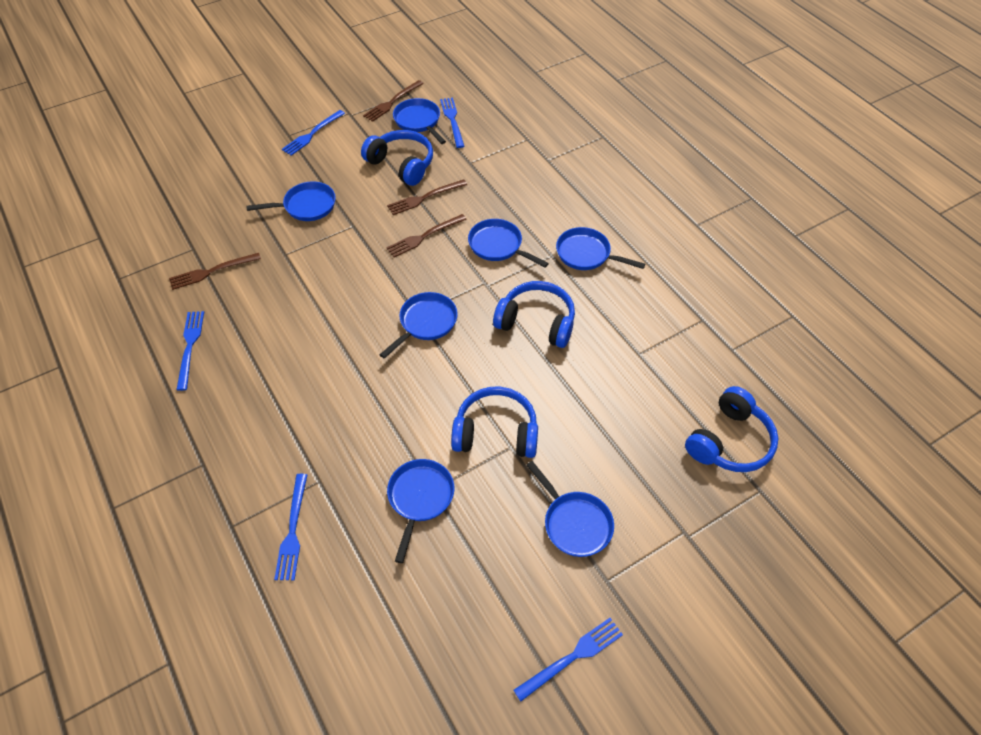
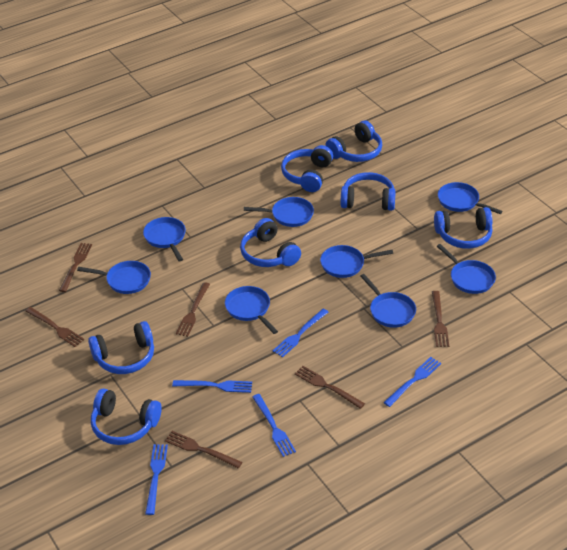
blue headphones: 4 -> 7
blue pan: 7 -> 8
brown fork: 4 -> 6

